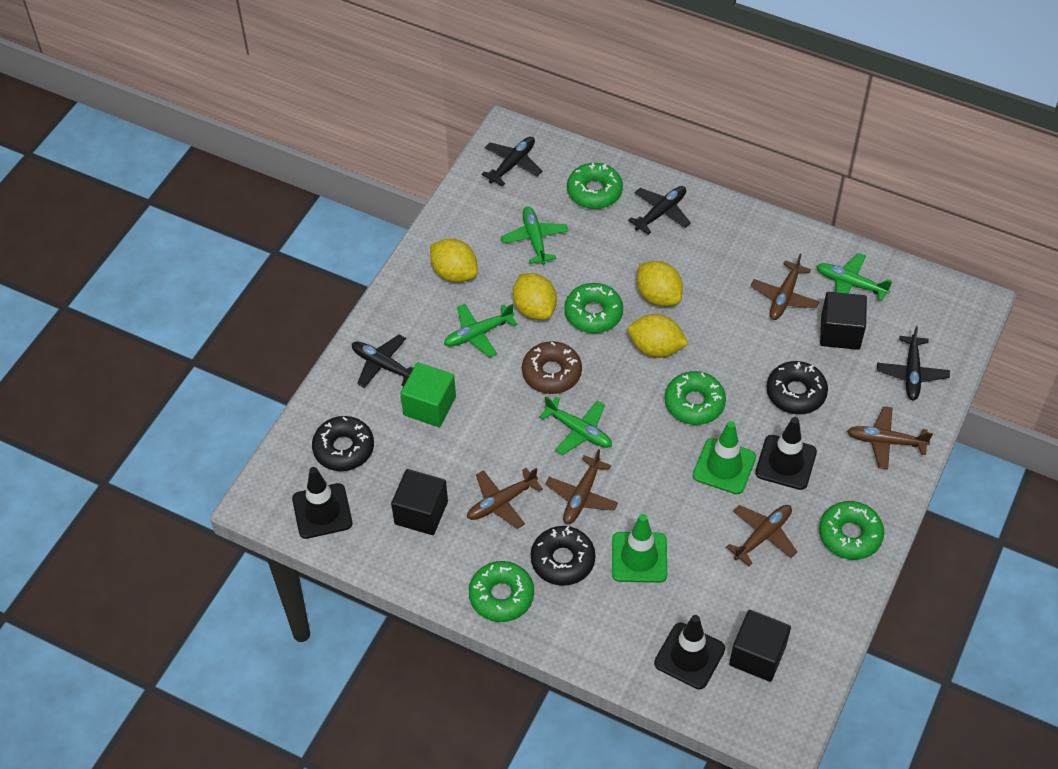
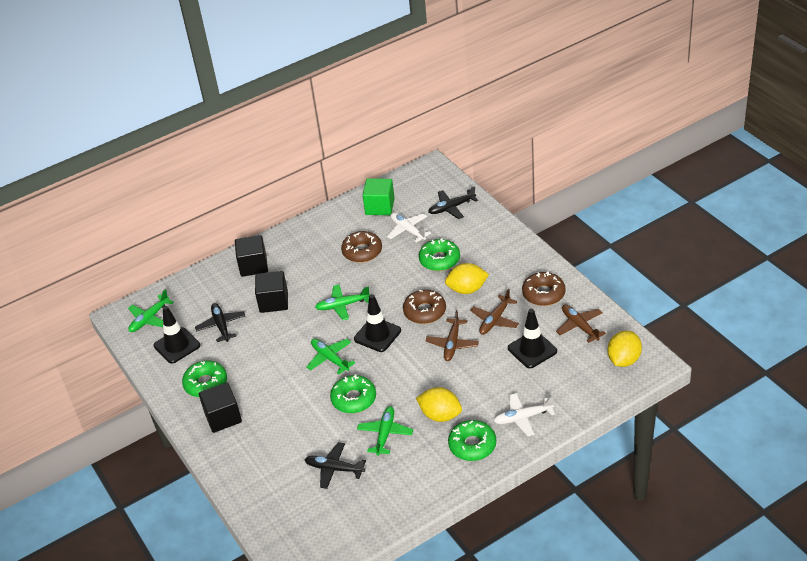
black donut: 3 -> 0
black plane: 4 -> 3
brown donut: 1 -> 3
brown plane: 5 -> 3
green donut: 5 -> 4
green traffic cone: 2 -> 0
white plane: 0 -> 2
yellow lemon: 4 -> 3

